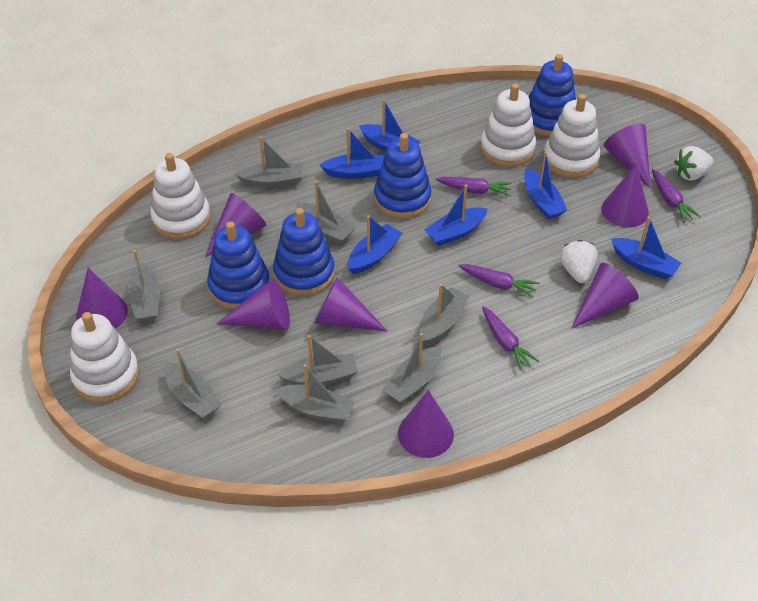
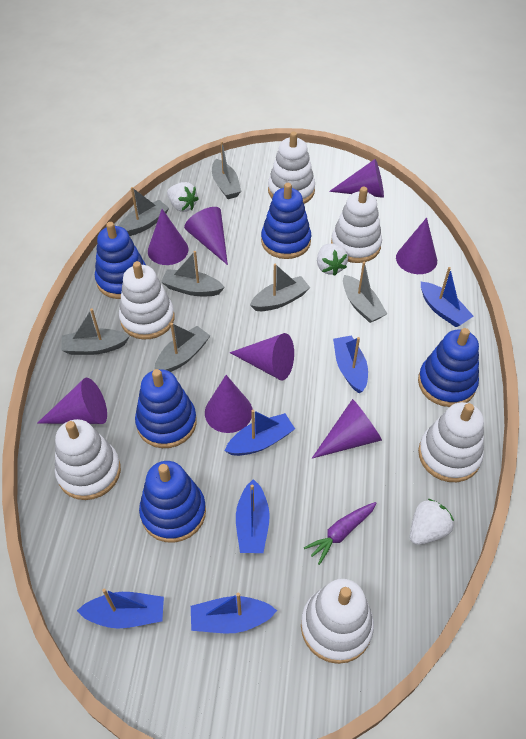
blue stacking toy: 4 -> 5
grey boat: 8 -> 7
purple carrot: 4 -> 1
white stacking toy: 4 -> 6
white strawberry: 2 -> 3

